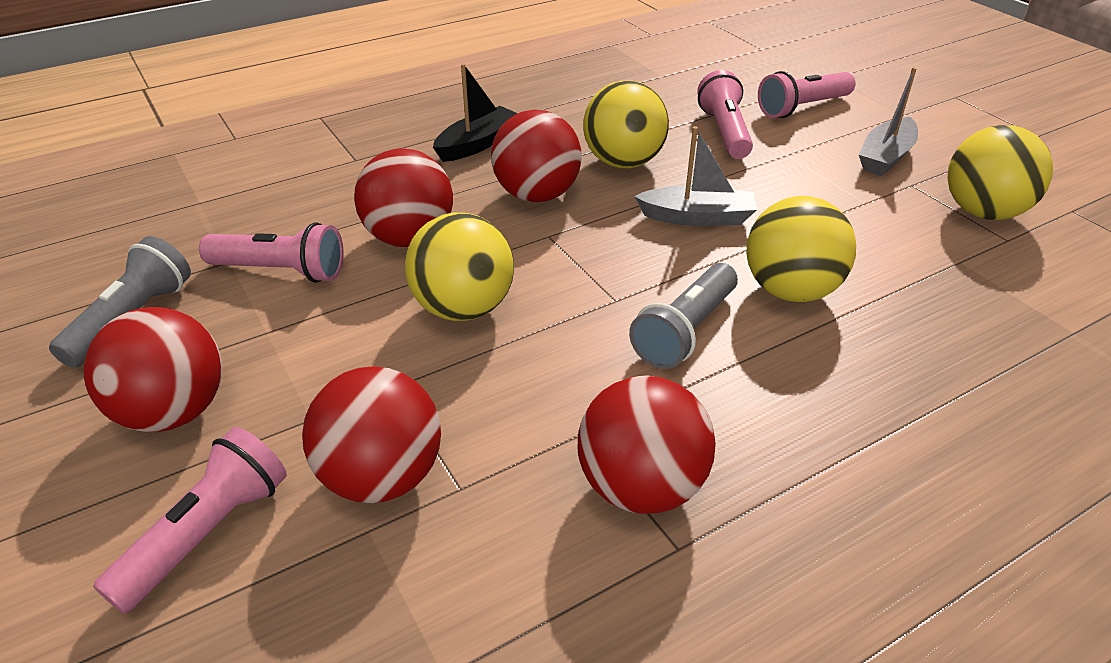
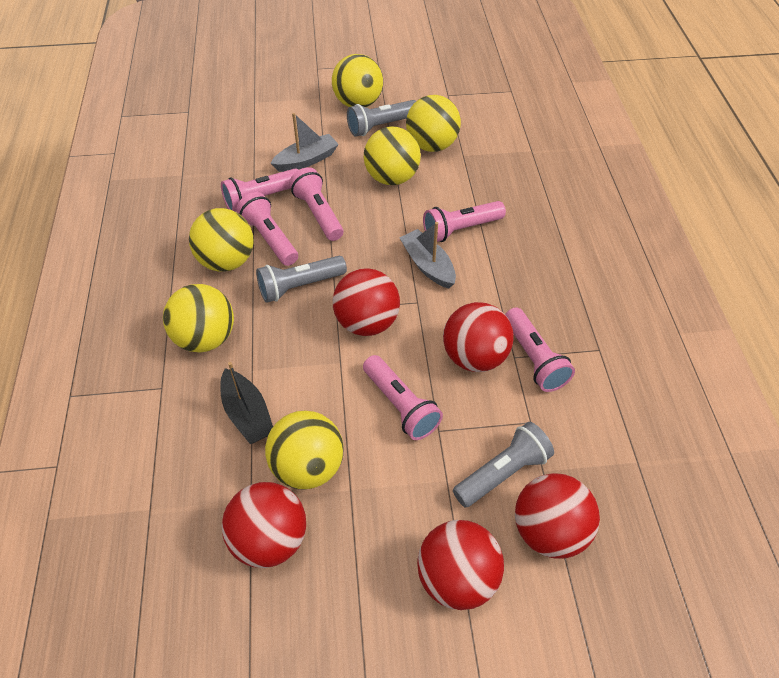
grey flashlight: 2 -> 3
pink flashlight: 4 -> 6
yellow ball: 4 -> 6

